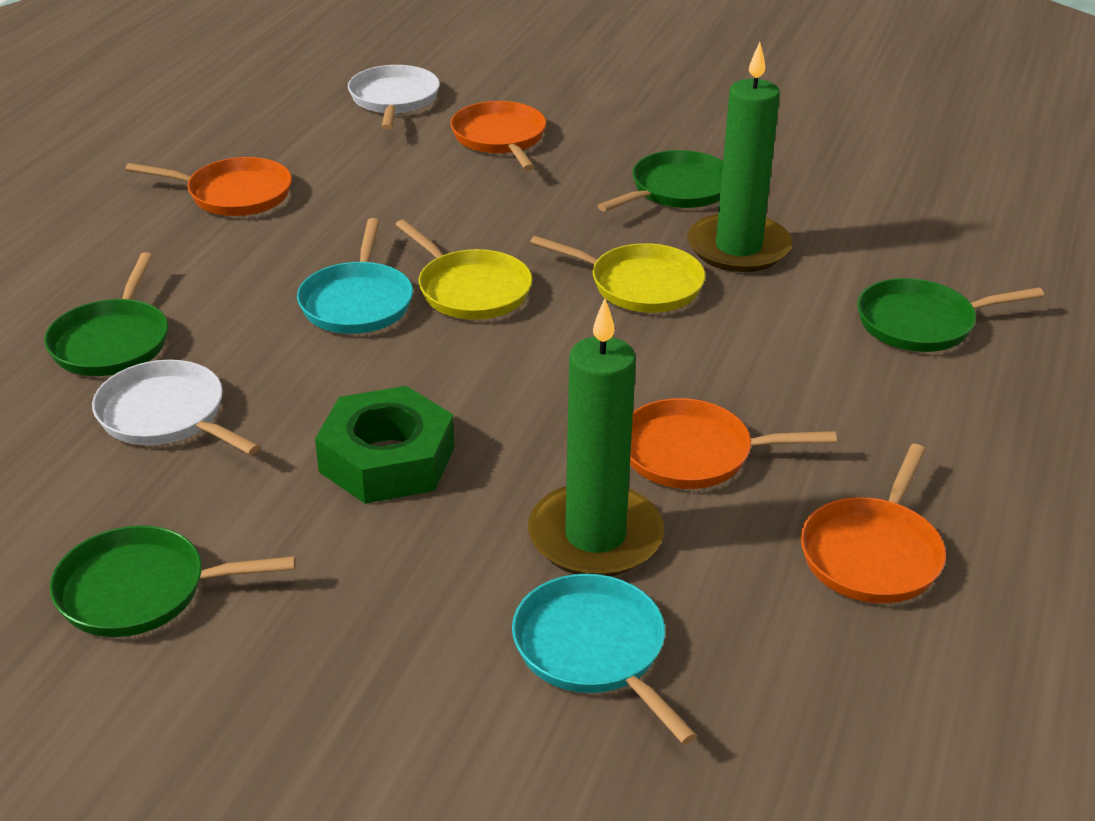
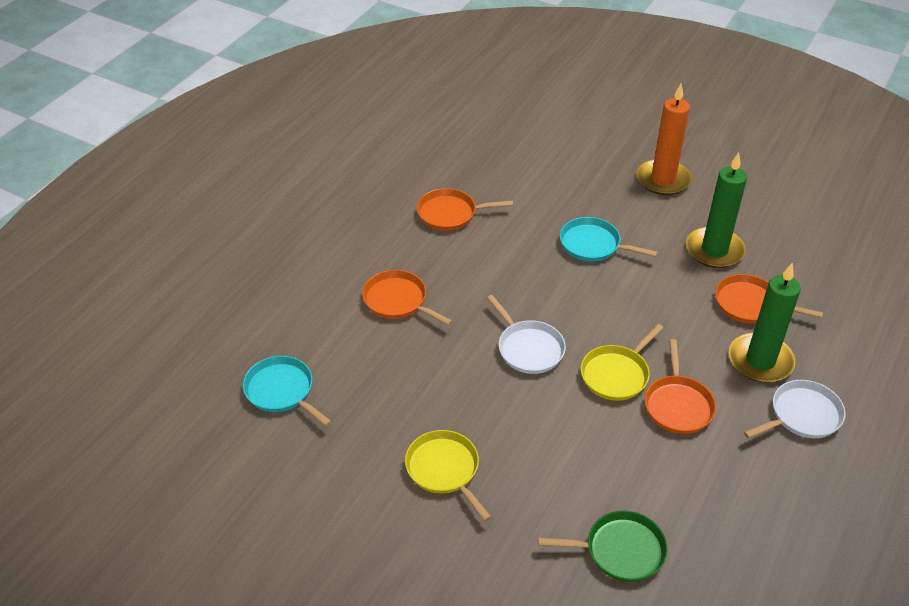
green nut: 1 -> 0
green pan: 4 -> 1
orange candle: 0 -> 1

